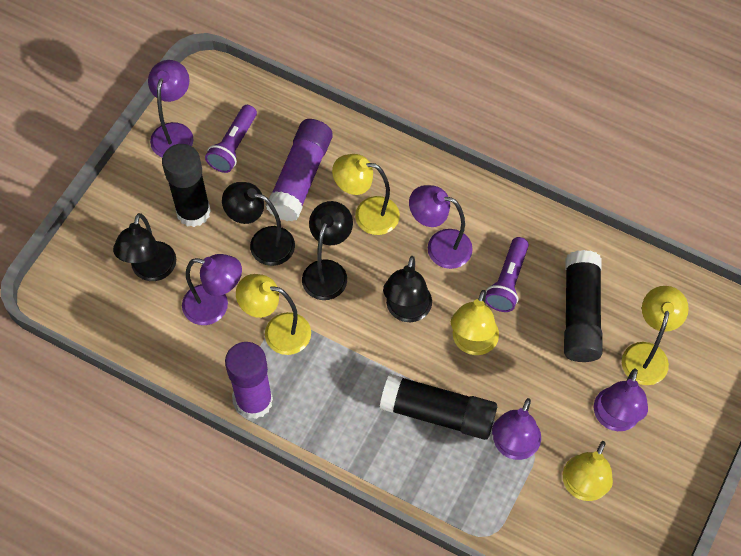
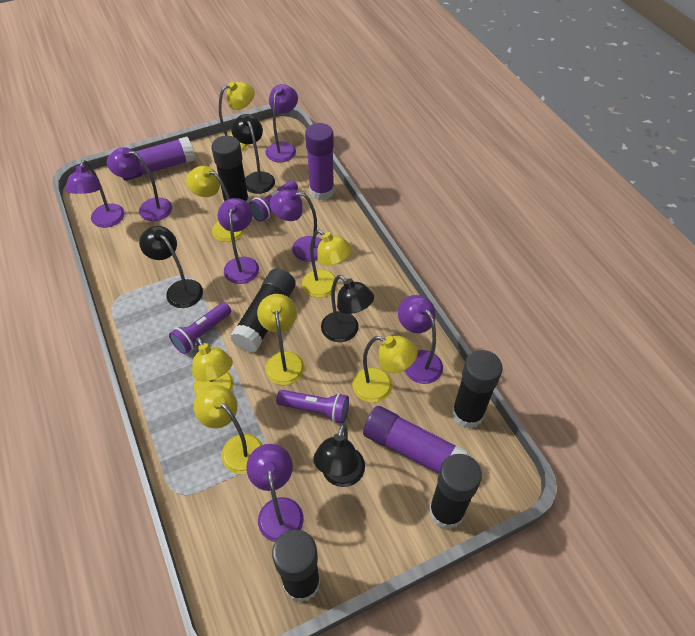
black glue stick: 3 -> 5
purple flashlight: 2 -> 3
purple glue stick: 2 -> 3
purple lamp: 5 -> 7
yellow lamp: 5 -> 7

